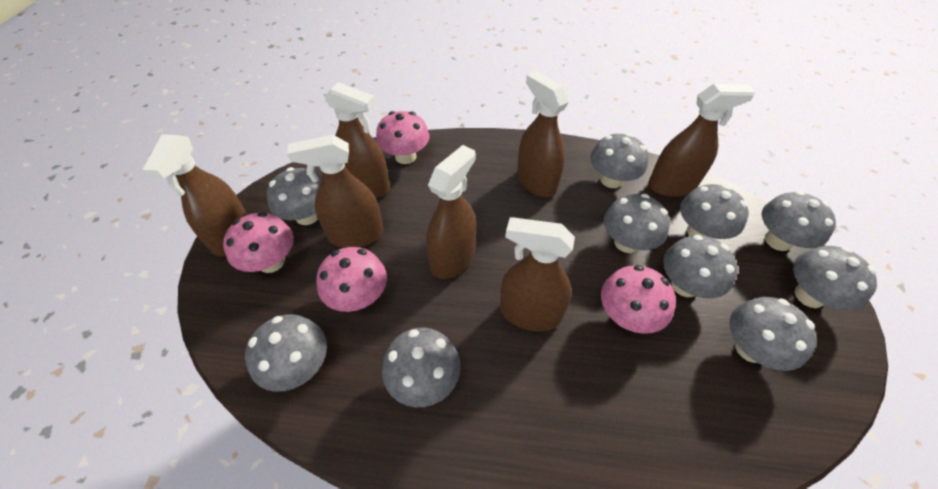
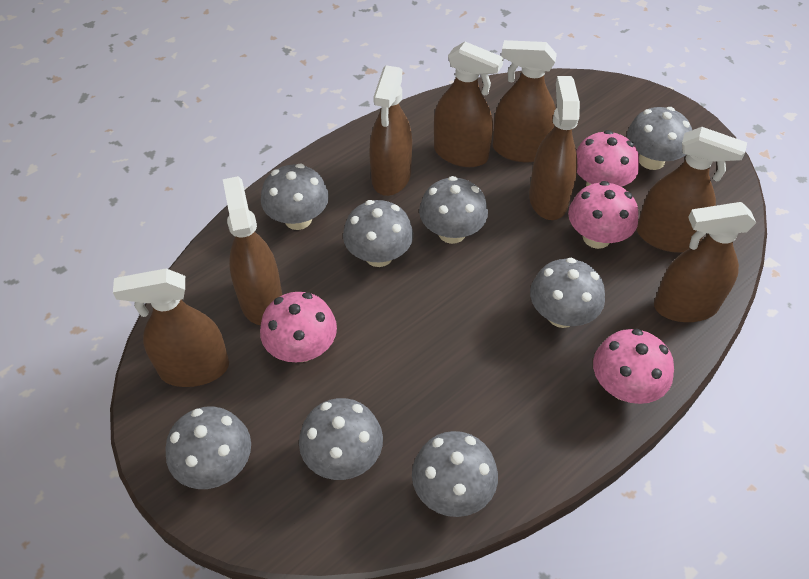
brown spray bottle: 7 -> 8
grey mushroom: 10 -> 8

